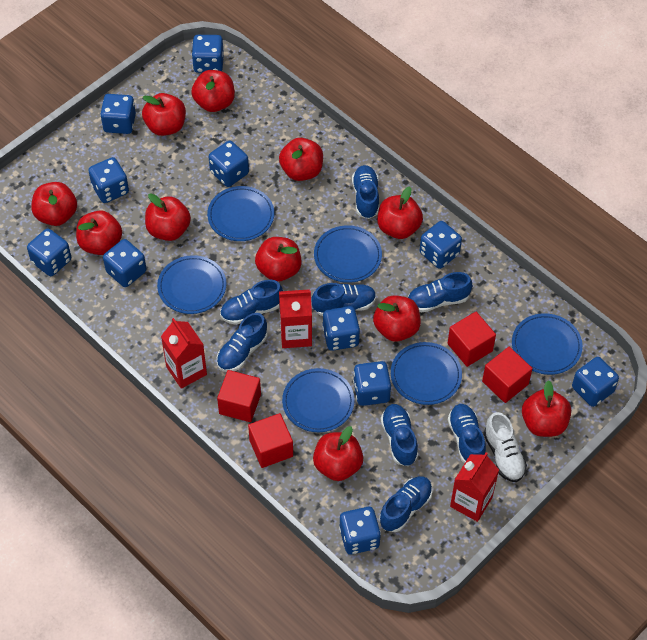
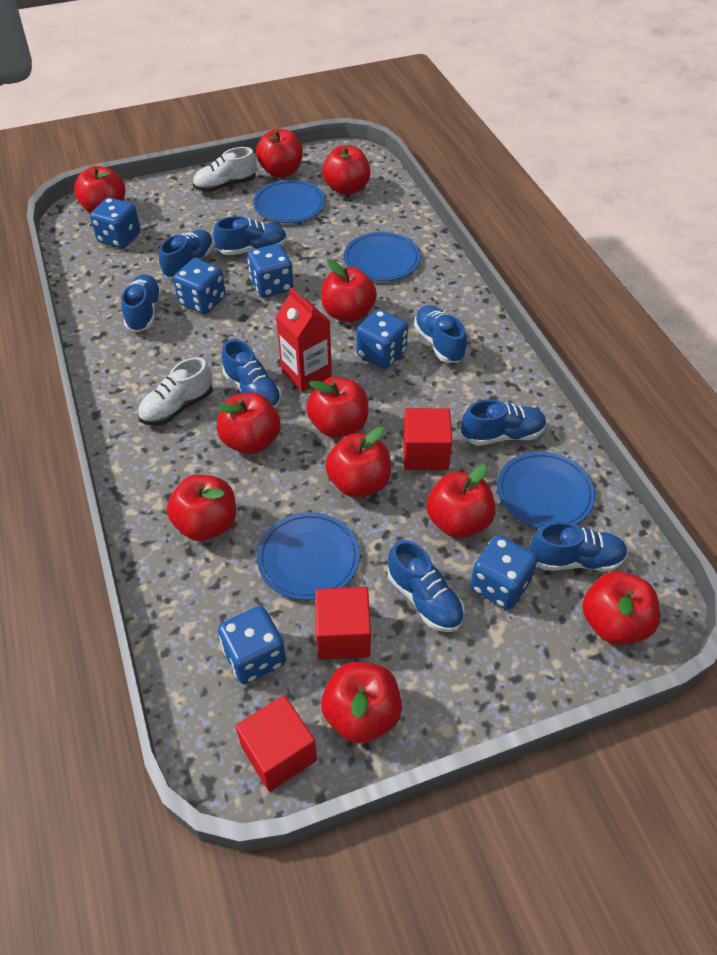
blue dice: 11 -> 6
blue plate: 6 -> 4
red carton: 3 -> 1
red cube: 4 -> 3
white shoe: 1 -> 2

